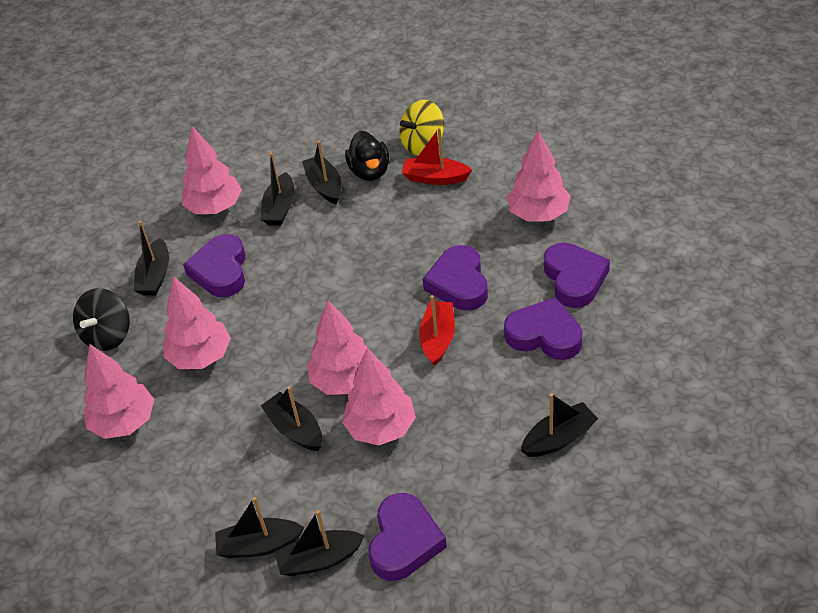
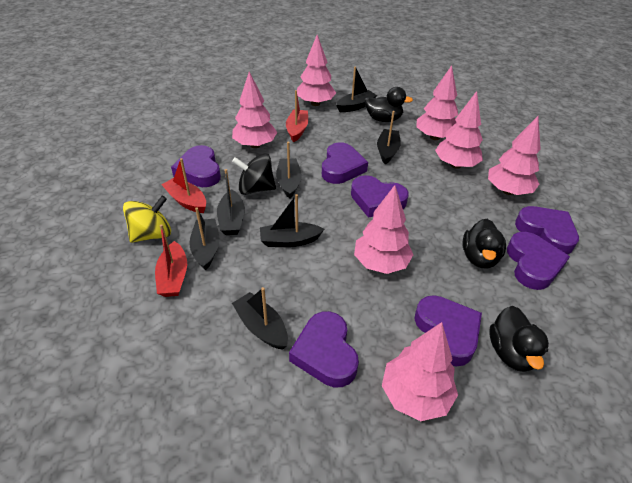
black duck: 1 -> 3
pink tree: 6 -> 7
purple heart: 5 -> 7
red boat: 2 -> 3

